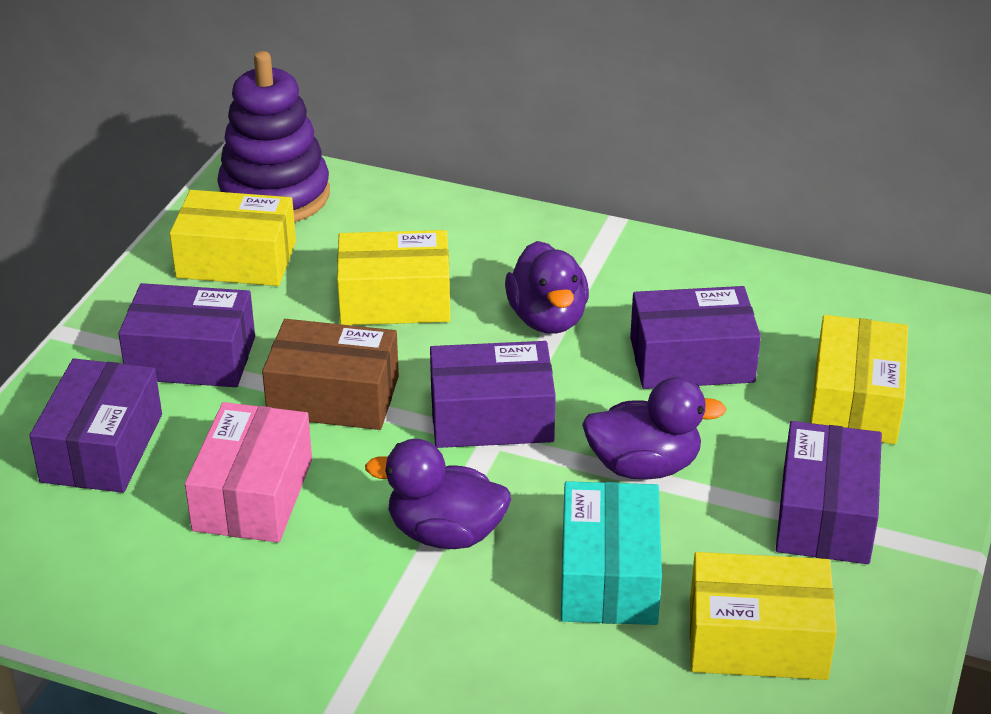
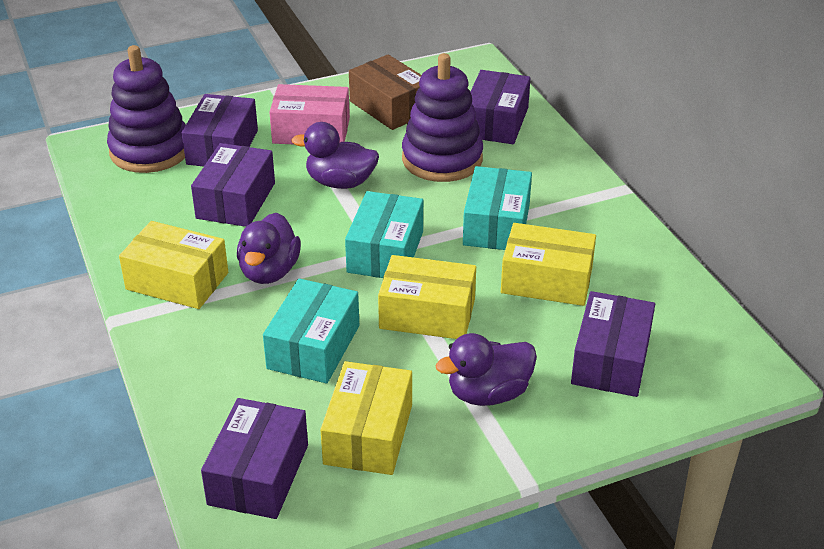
purple stacking toy: 1 -> 2
turquoise box: 1 -> 3

